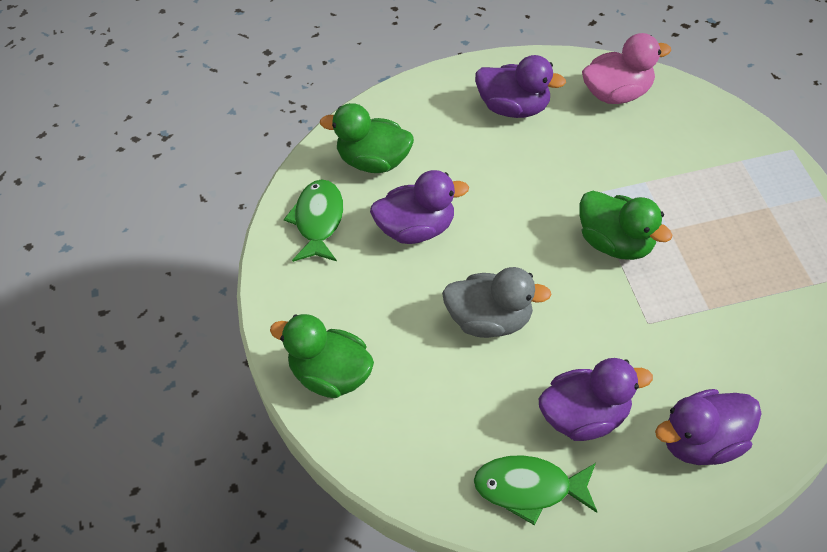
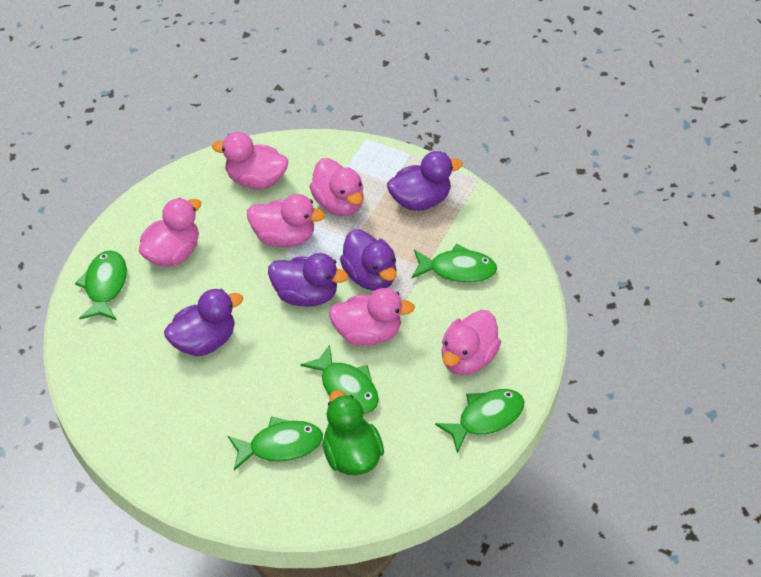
green duck: 3 -> 1
green fish: 2 -> 5
grey duck: 1 -> 0
pink duck: 1 -> 6

